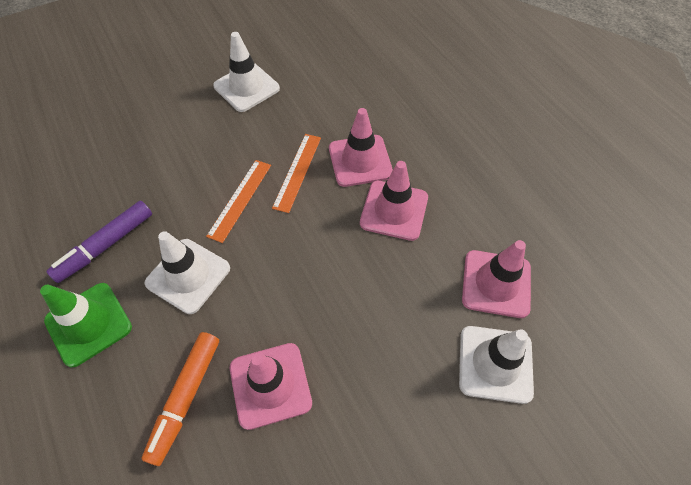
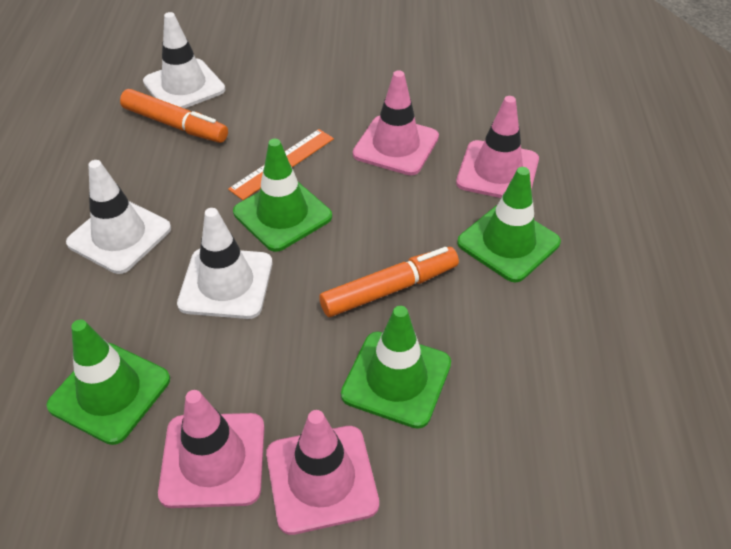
green traffic cone: 1 -> 4
orange marker: 1 -> 2
orange ruler: 2 -> 1
purple marker: 1 -> 0

